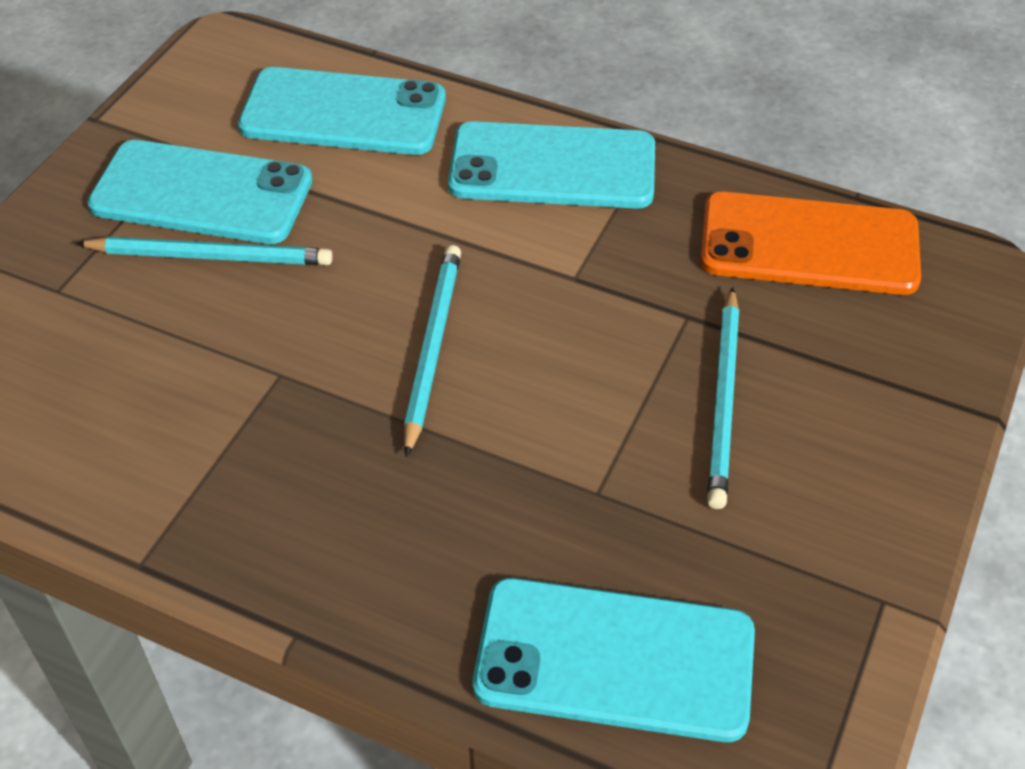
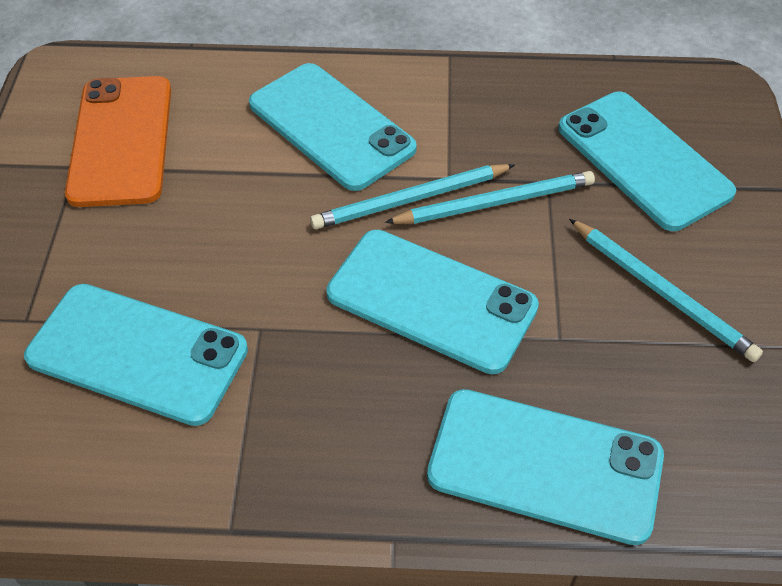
turquoise phone: 4 -> 5

